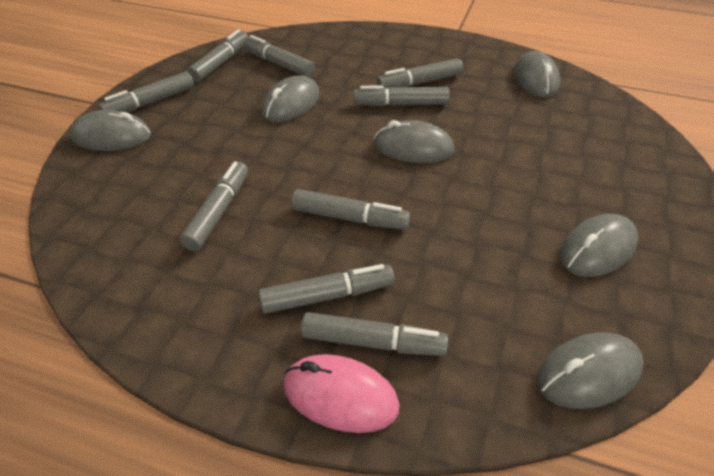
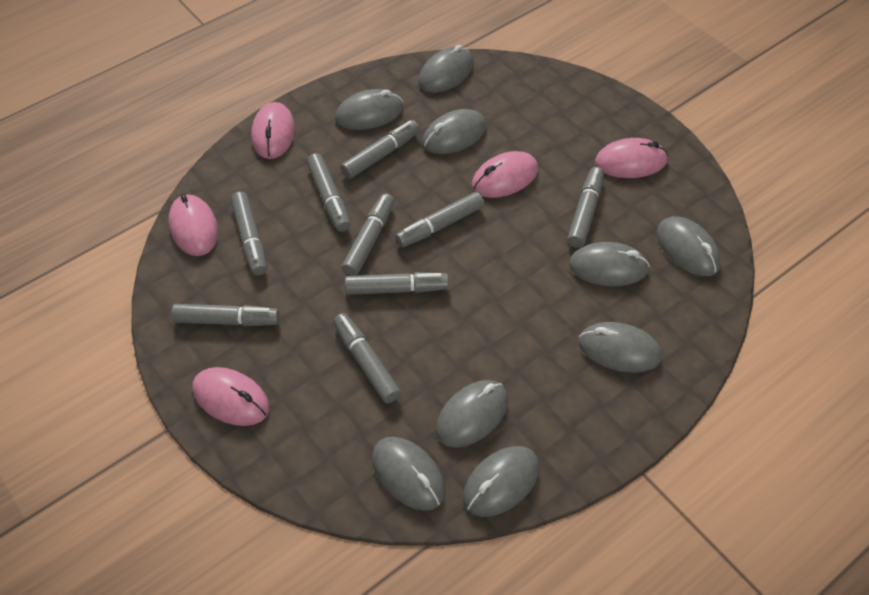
grey mouse: 6 -> 9
pink mouse: 1 -> 5

